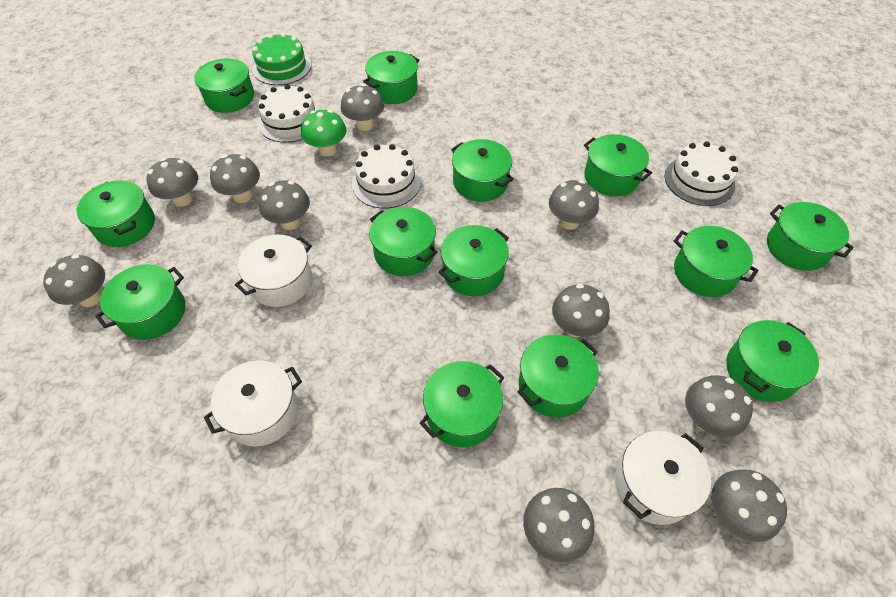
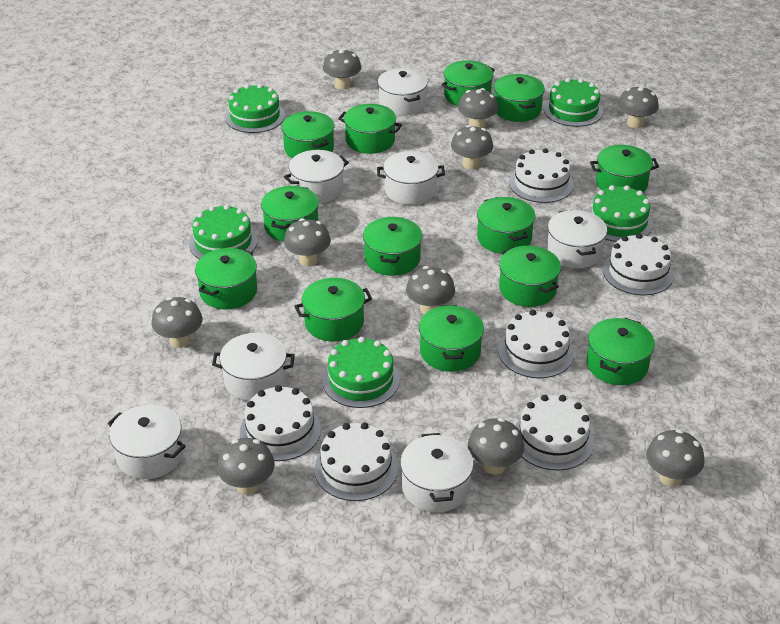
green cake: 1 -> 5
green mushroom: 1 -> 0
white cake: 3 -> 6
white pot: 3 -> 7

